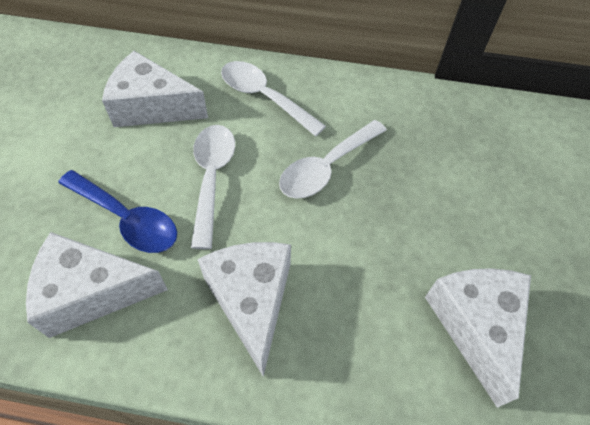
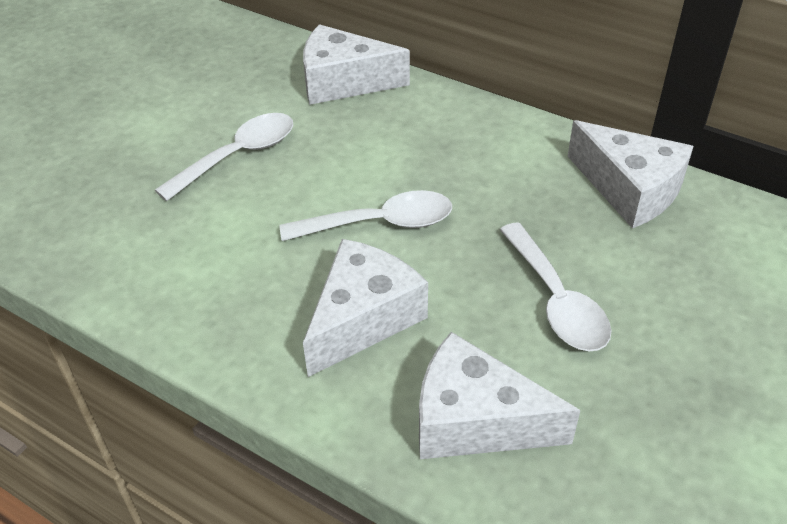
blue spoon: 1 -> 0

